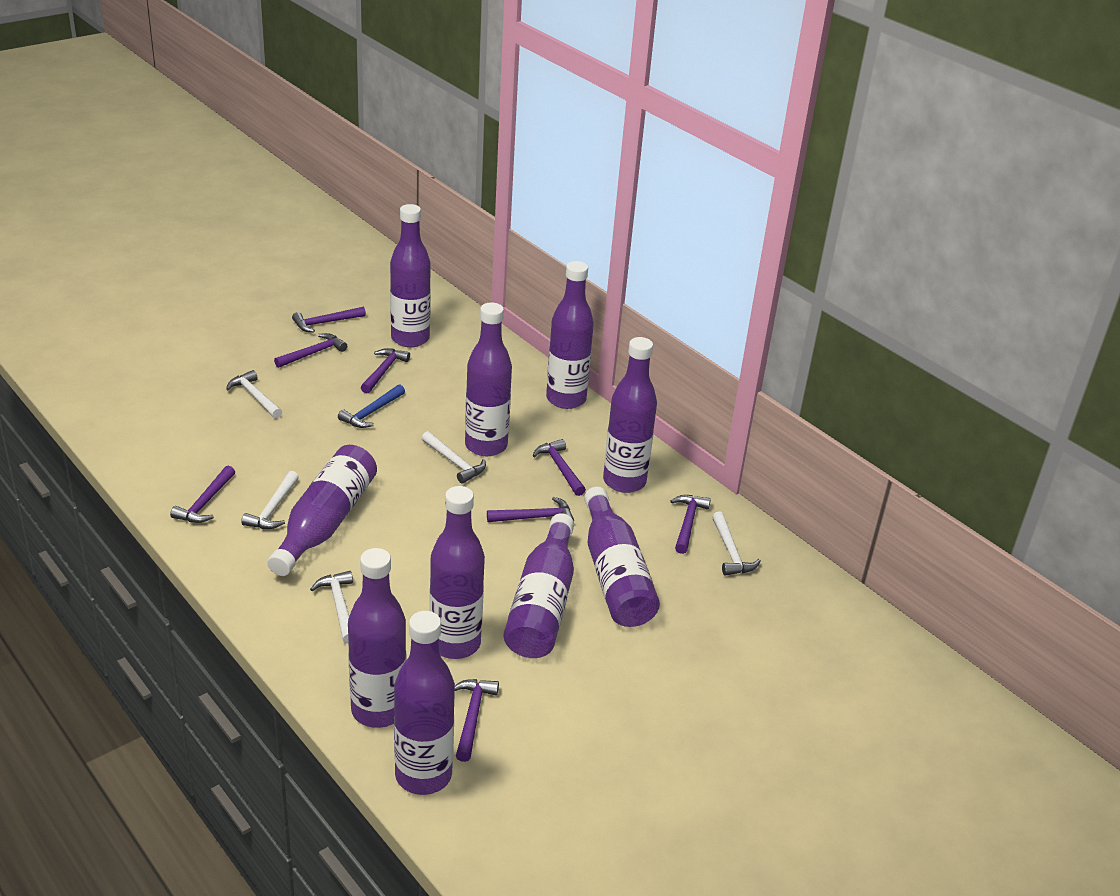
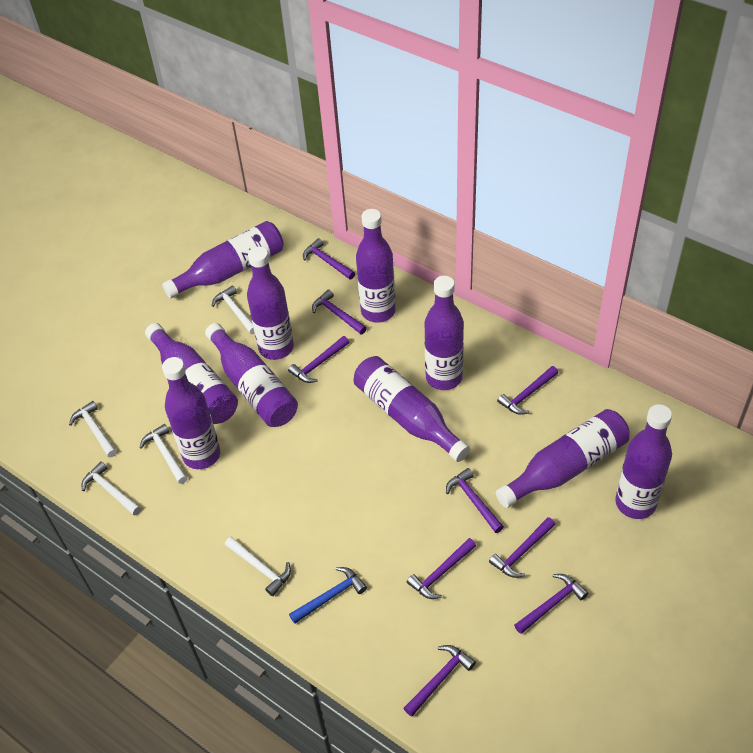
purple hammer: 8 -> 9

